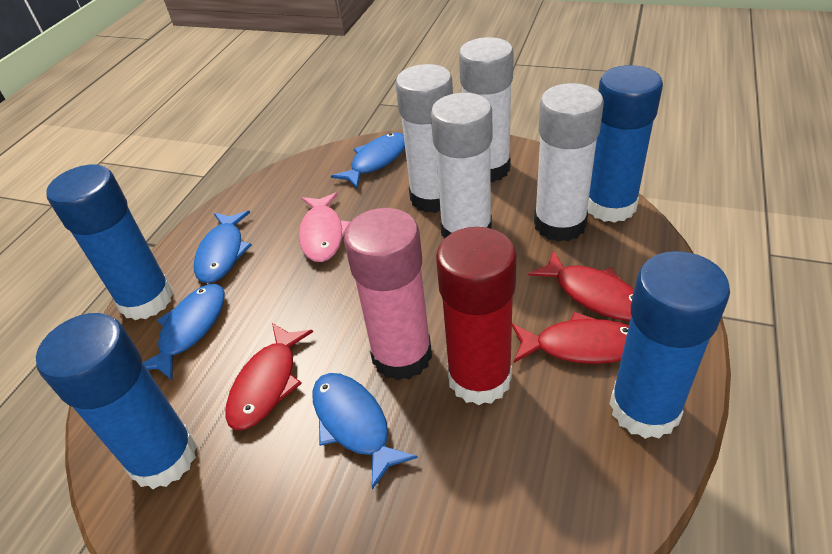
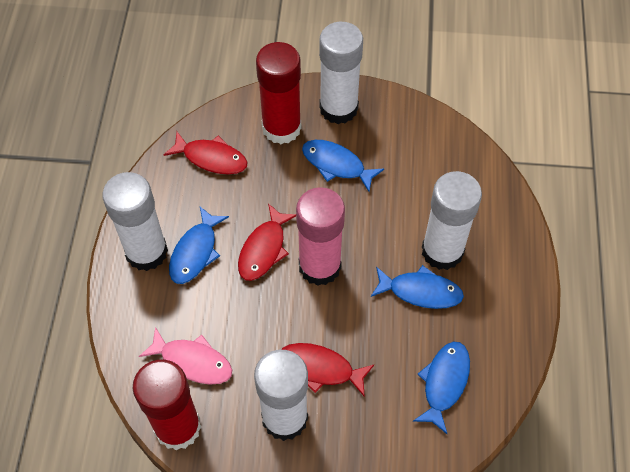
blue glue stick: 4 -> 0
red glue stick: 1 -> 2

